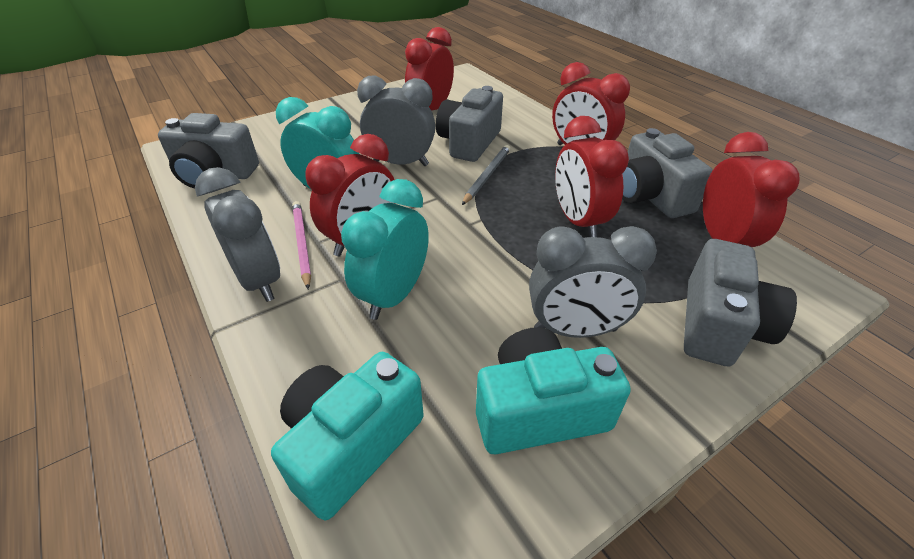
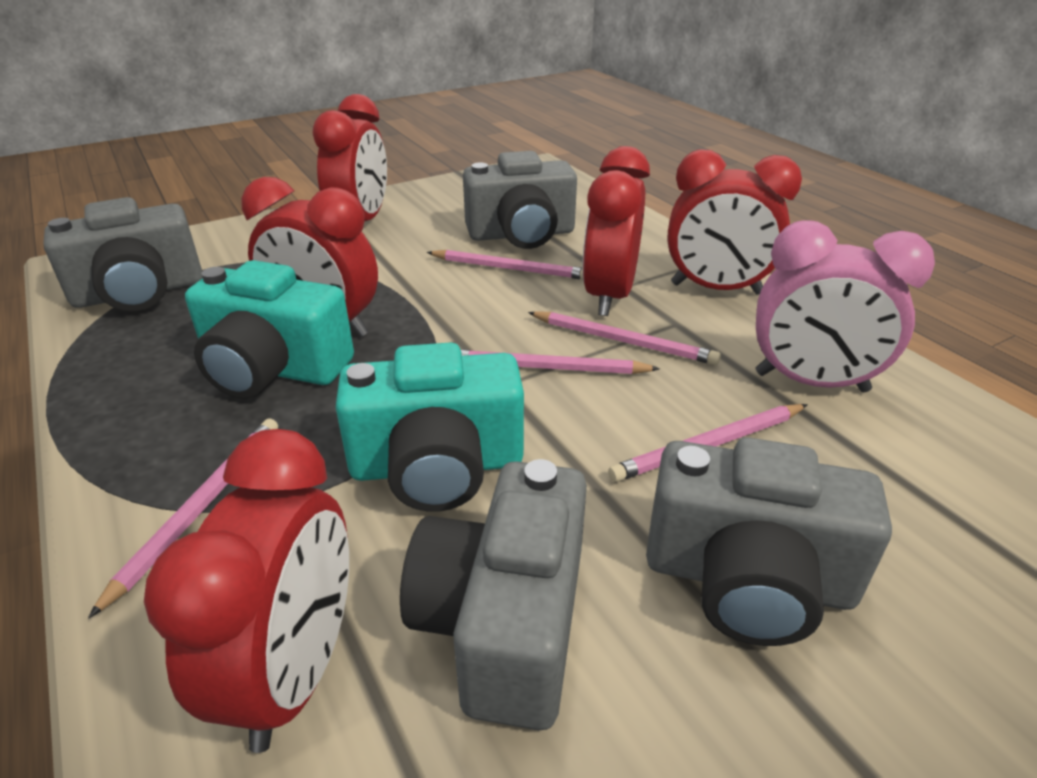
grey clock: 3 -> 0
grey pencil: 1 -> 0
pink clock: 0 -> 1
pink pencil: 1 -> 5
turquoise clock: 2 -> 0

